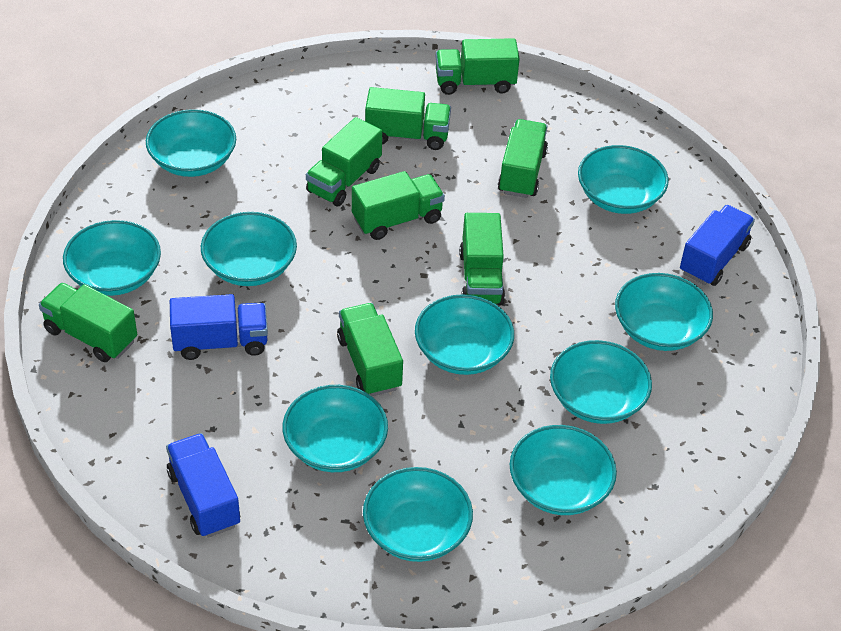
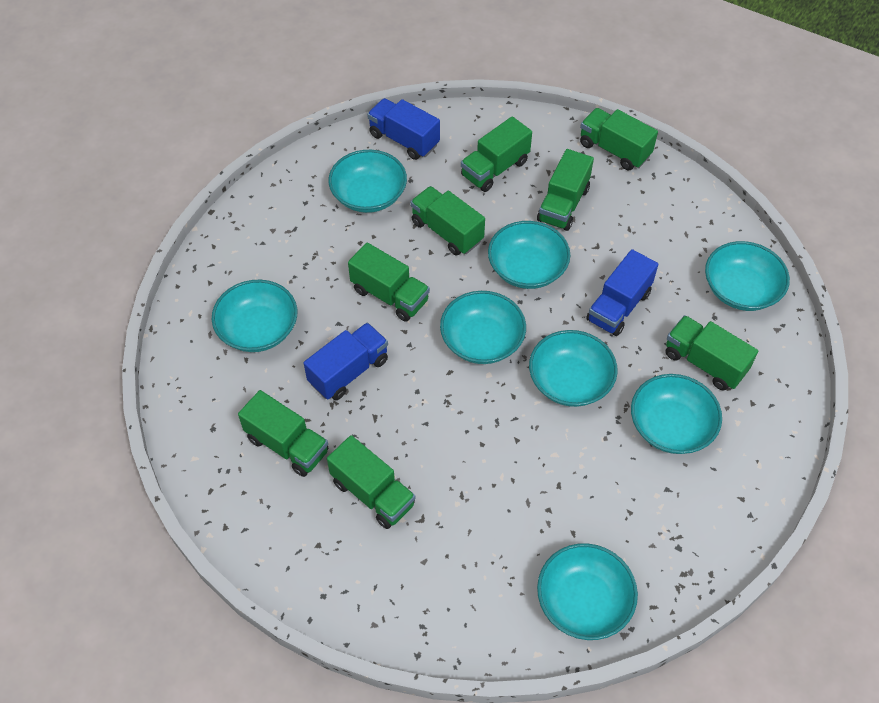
turquoise bowl: 10 -> 8

